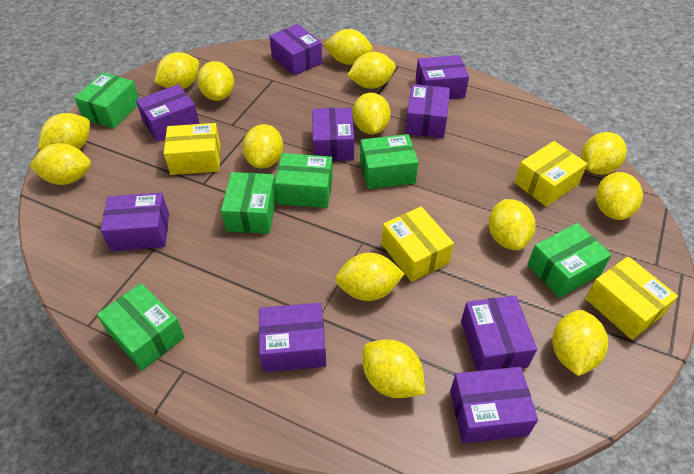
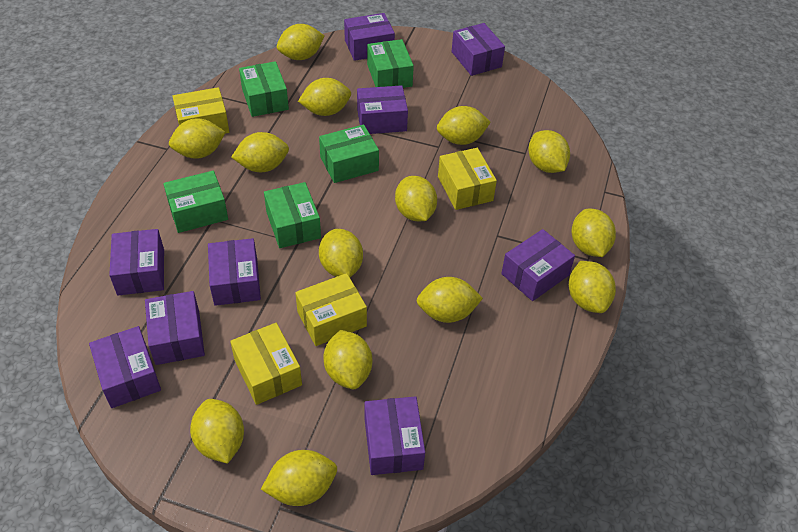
green box: 6 -> 5

